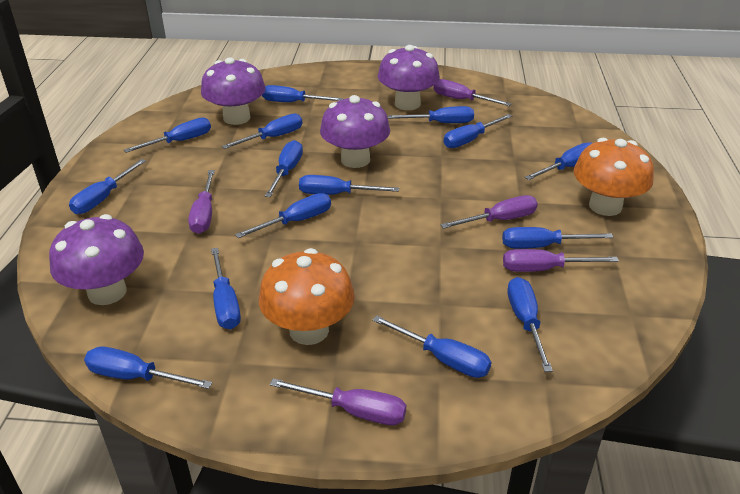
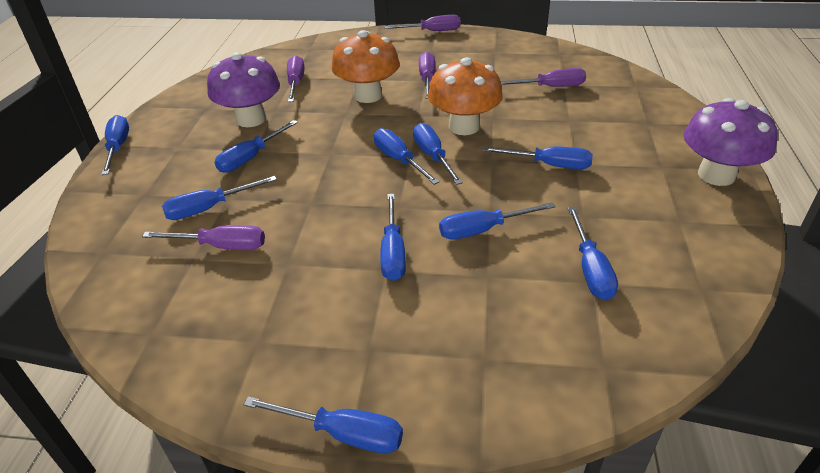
blue screwdriver: 15 -> 10
purple mushroom: 4 -> 2

